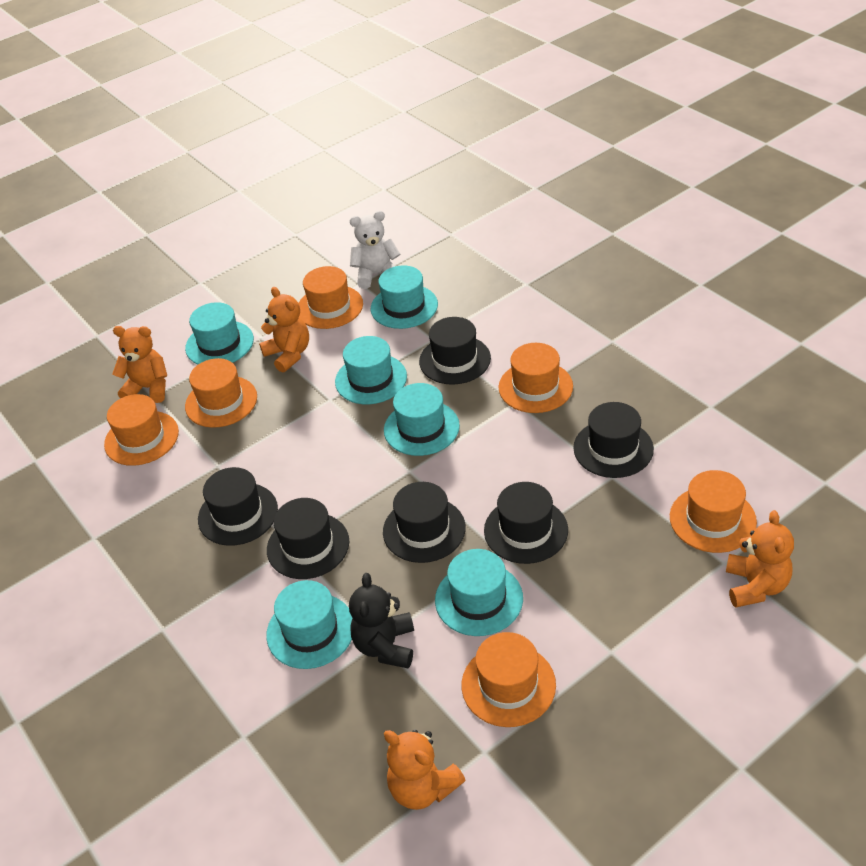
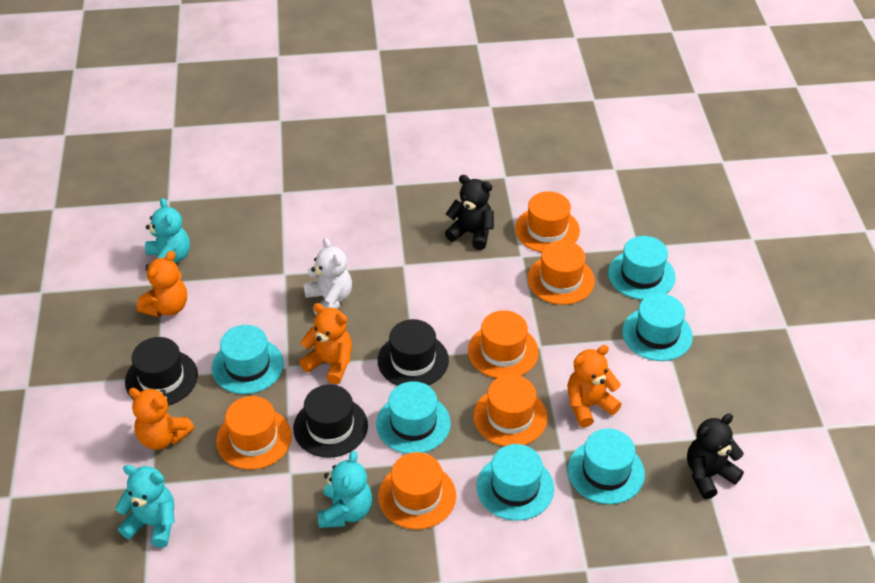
black hat: 6 -> 3
black teddy bear: 1 -> 2
turquoise teddy bear: 0 -> 3

